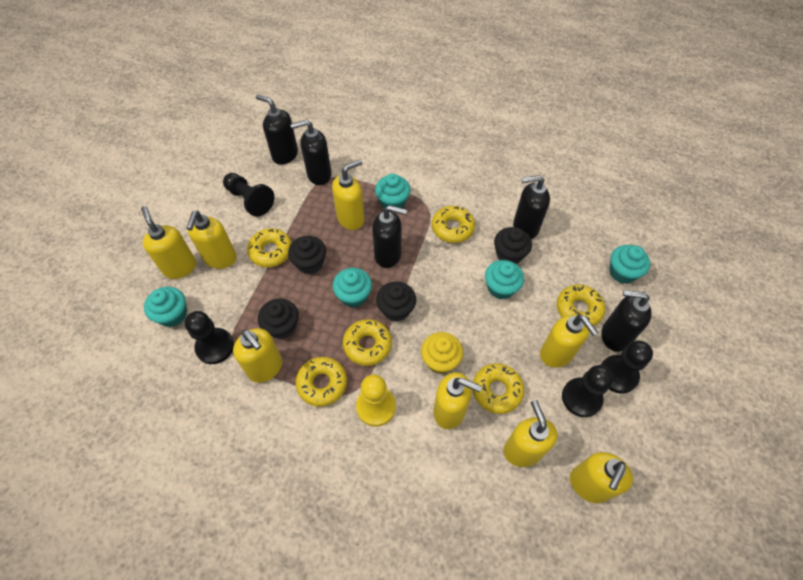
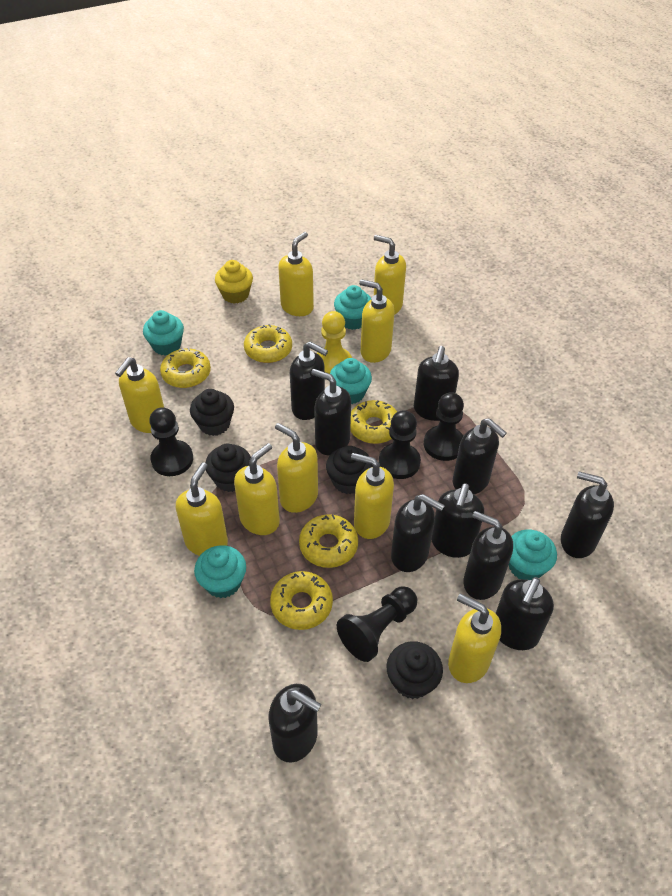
black soap dispenser: 5 -> 10
yellow donut: 6 -> 5
yellow soap dispenser: 8 -> 9

